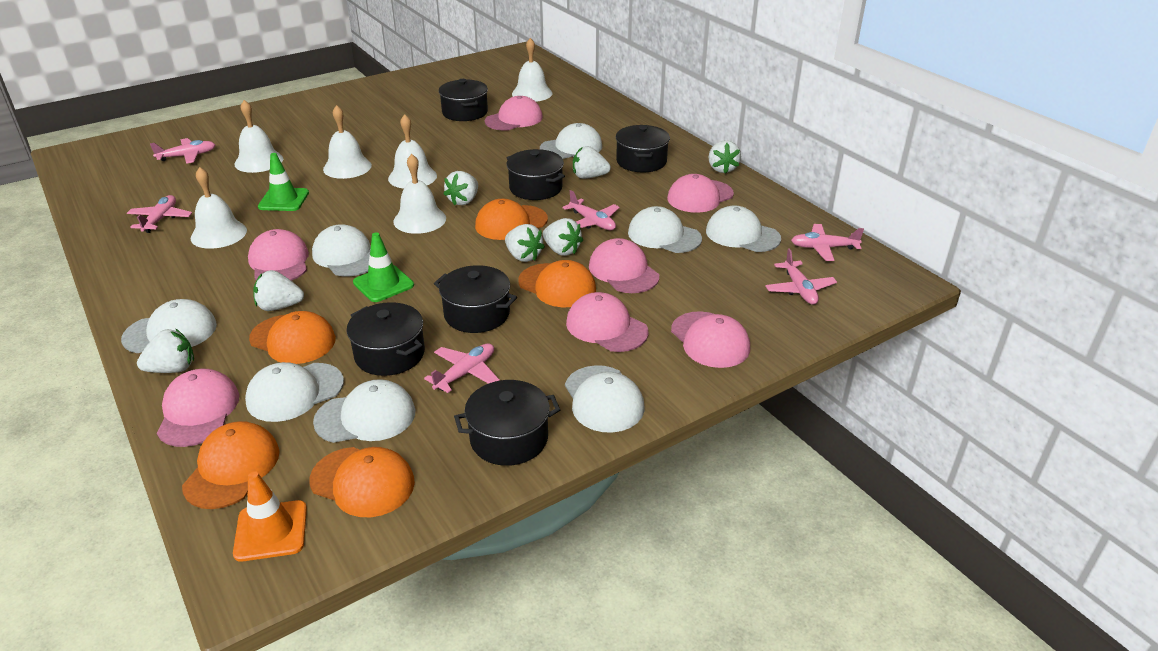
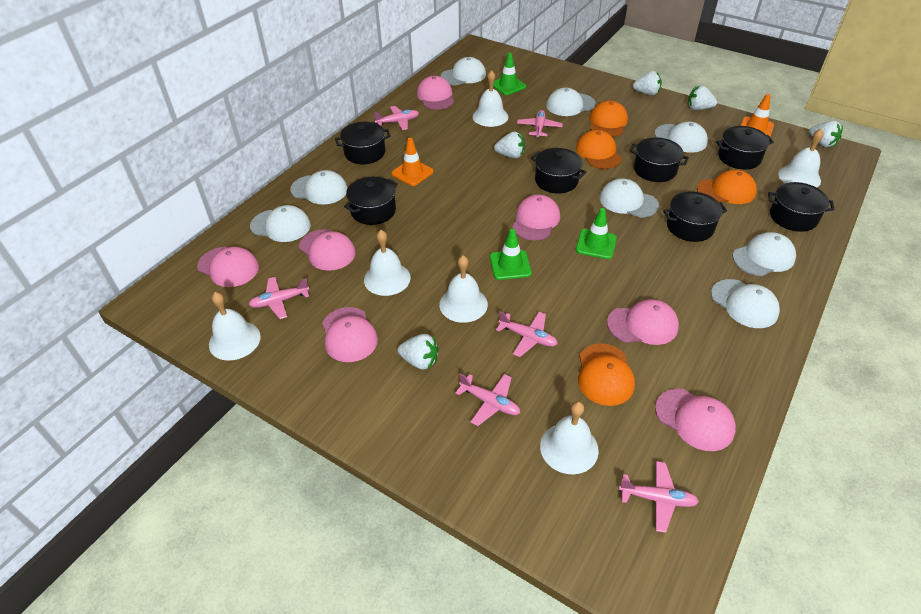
black pot: 6 -> 7
green traffic cone: 2 -> 3
orange cap: 5 -> 4
orange traffic cone: 1 -> 2
white strawberry: 7 -> 5

